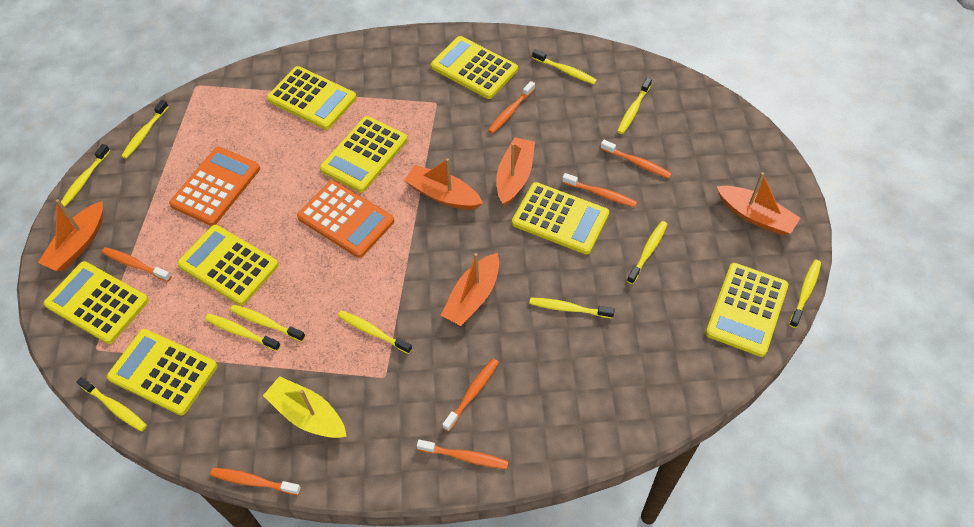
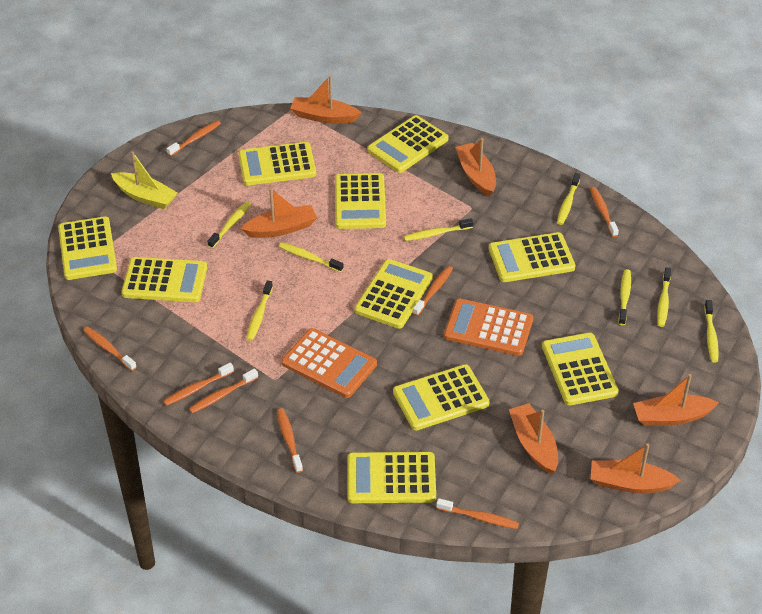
orange boat: 5 -> 6
orange toothbrush: 7 -> 8
yellow calculator: 8 -> 10
yellow toothbrush: 11 -> 8

